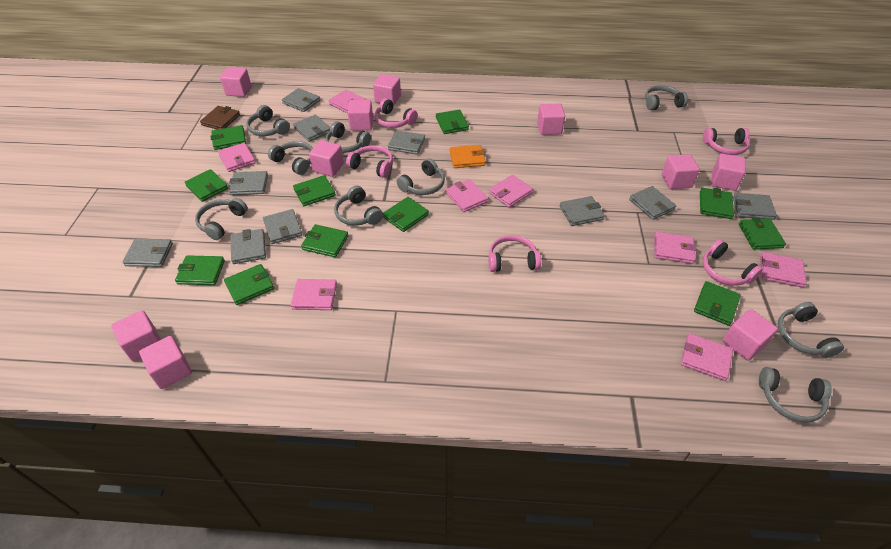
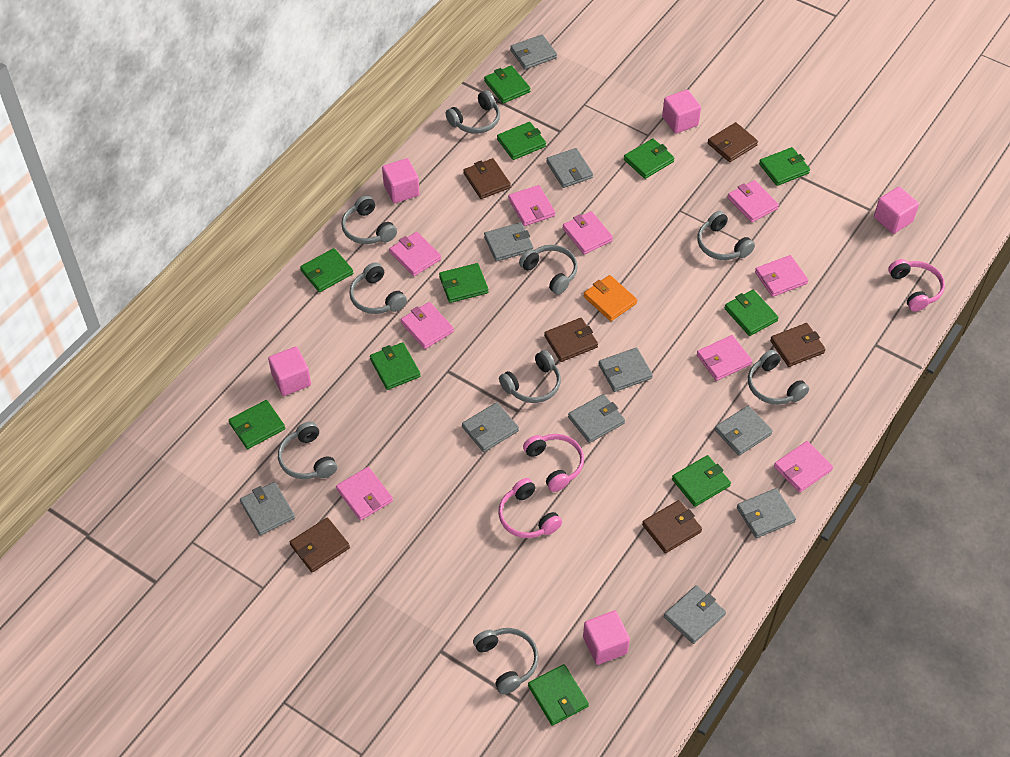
brown wallet: 1 -> 6
pink cube: 10 -> 5
pink headphones: 5 -> 3
pink wallet: 8 -> 9

